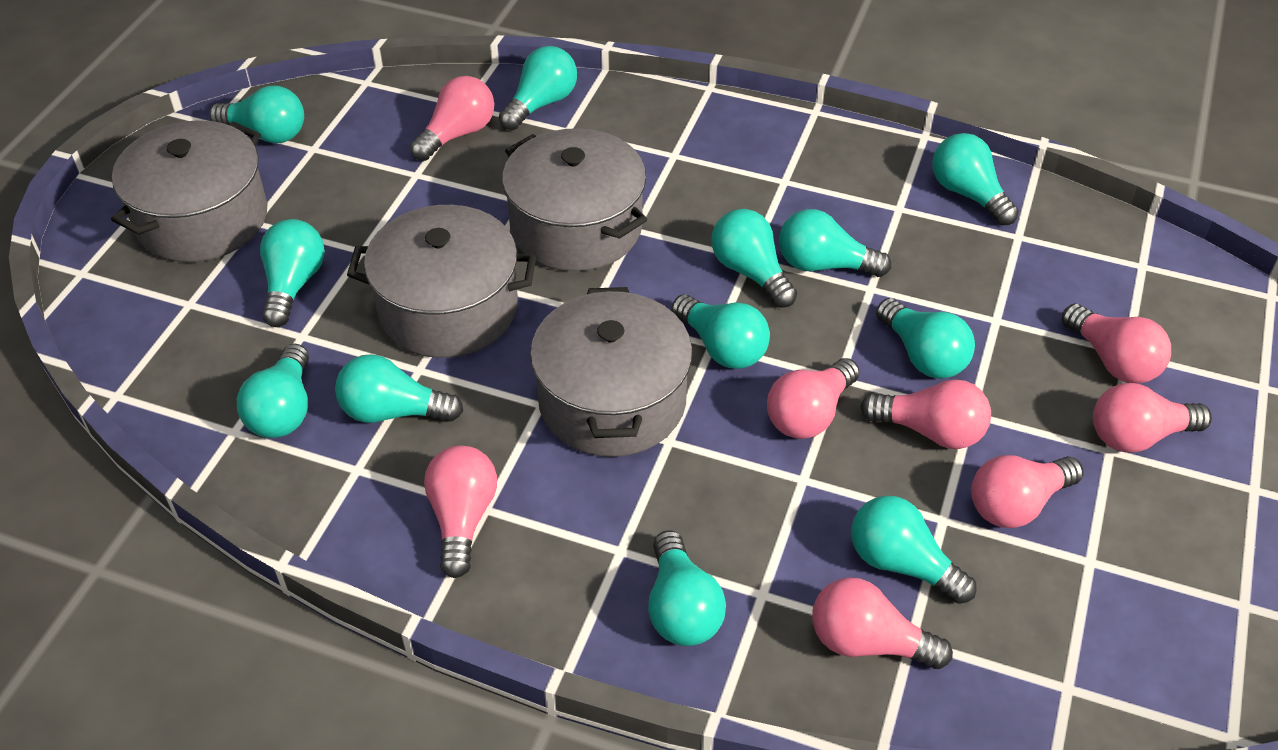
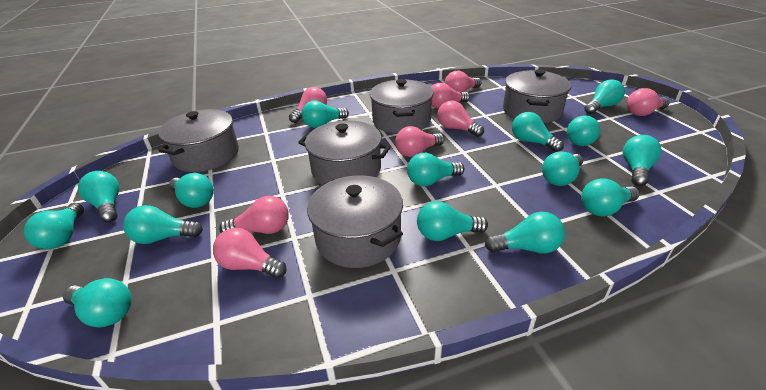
grey pot: 4 -> 5
turquoise light bulb: 12 -> 15

